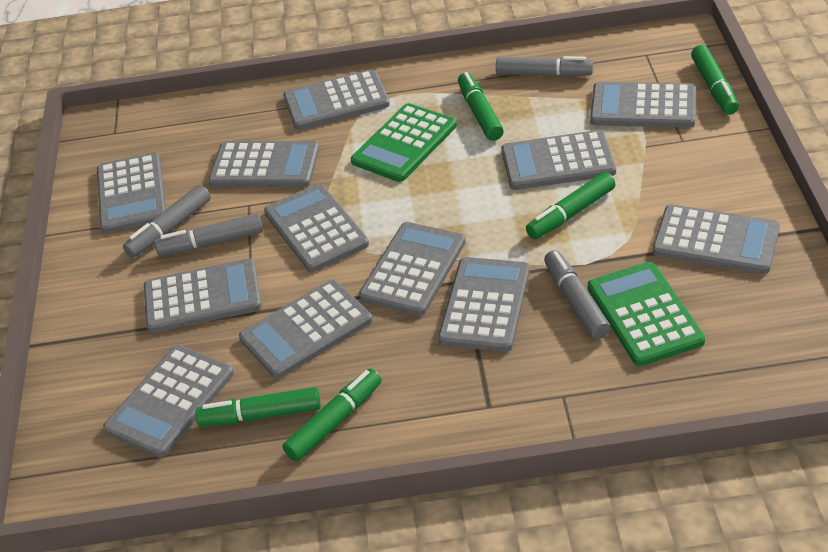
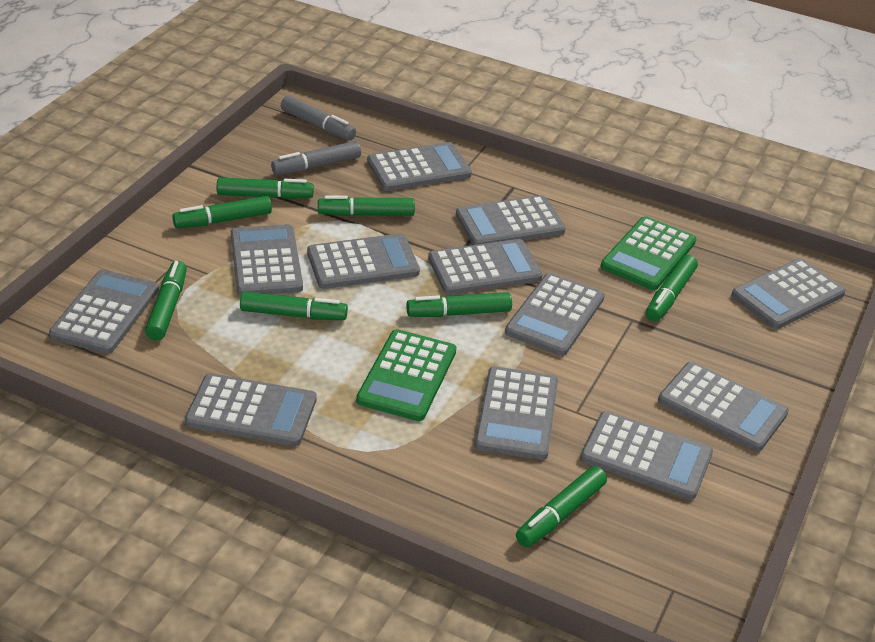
green marker: 5 -> 8
grey marker: 4 -> 2

